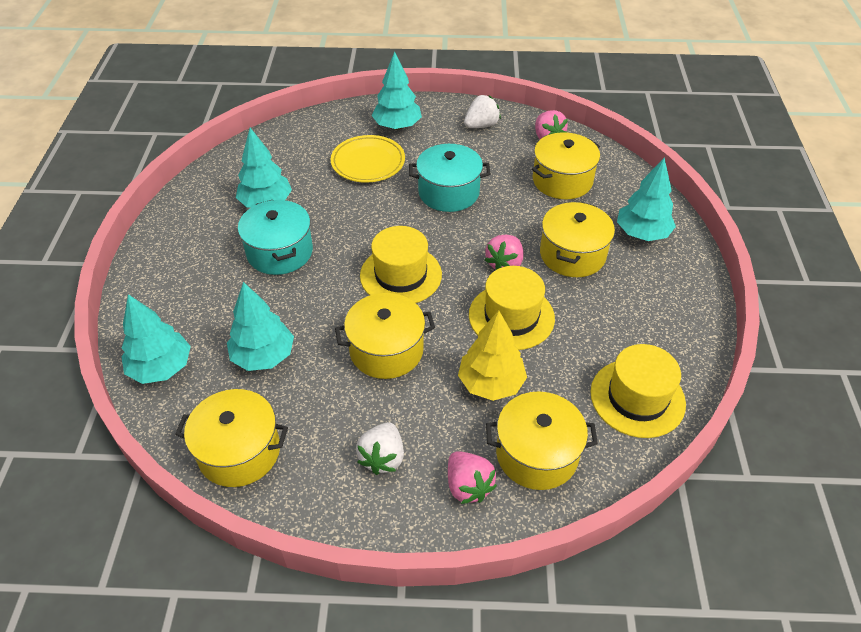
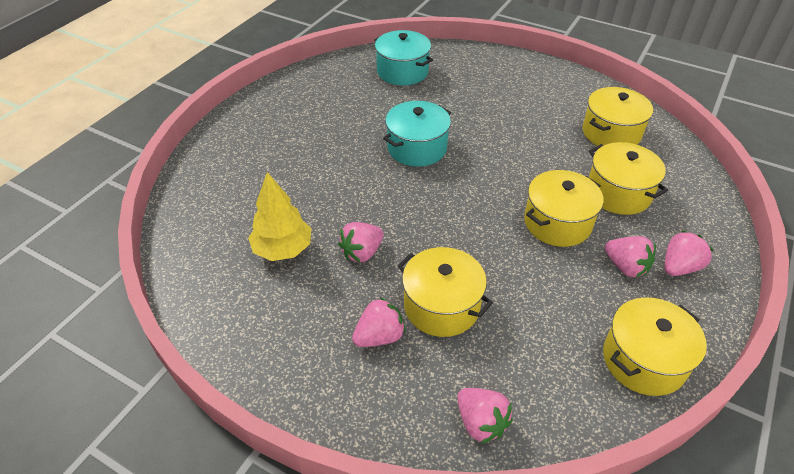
pink strawberry: 3 -> 5
turquoise tree: 5 -> 0
white strawberry: 2 -> 0
yellow hat: 3 -> 0
yellow plate: 1 -> 0

